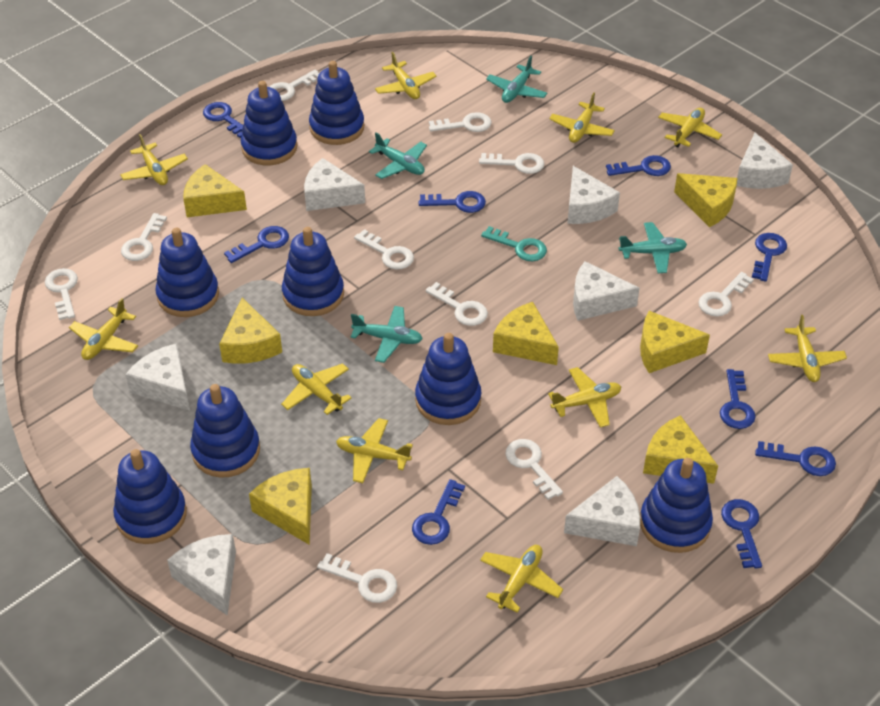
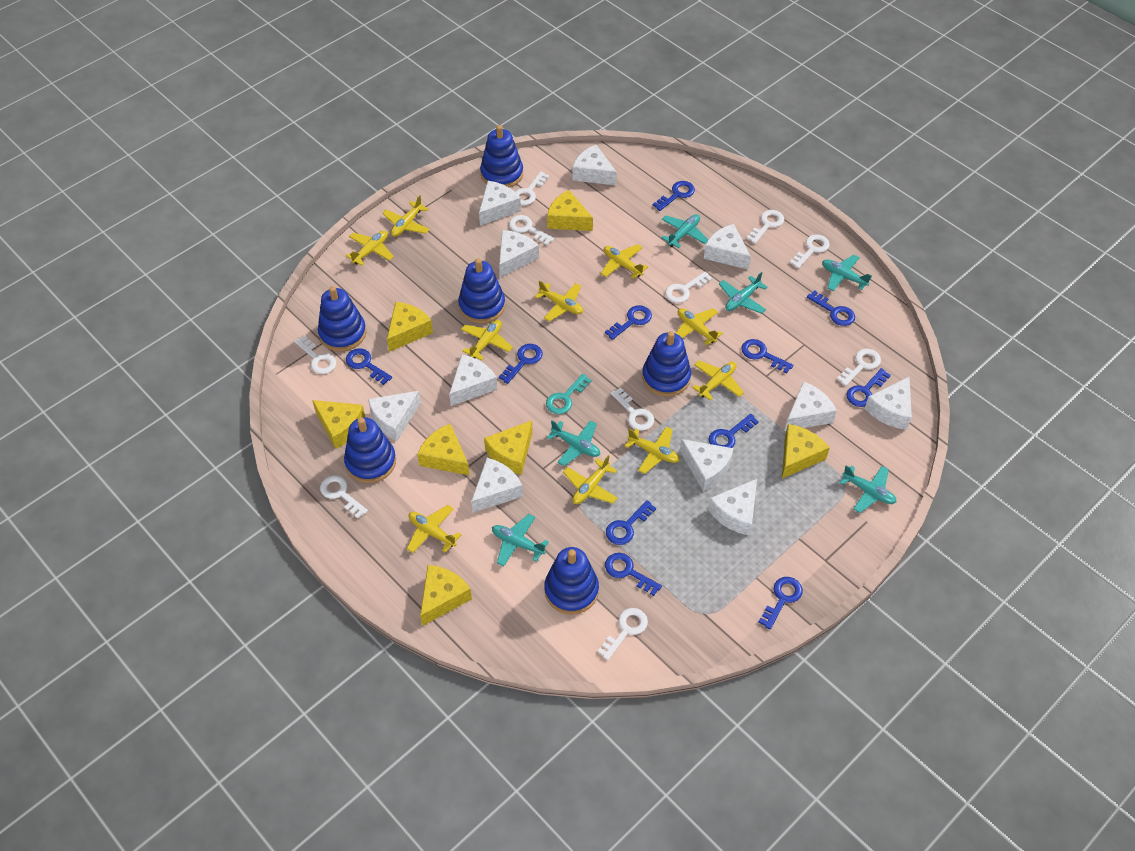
blue key: 9 -> 11
blue stacking toy: 8 -> 6
turquoise plane: 4 -> 6
white cheese: 7 -> 11

